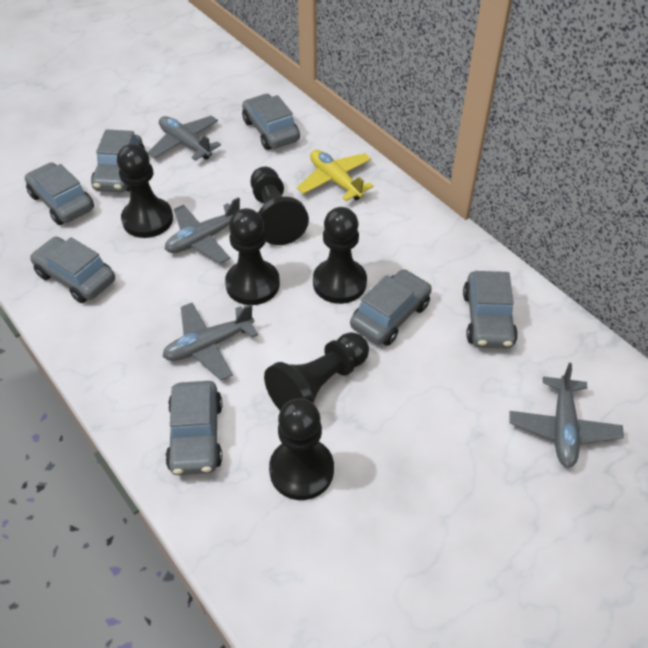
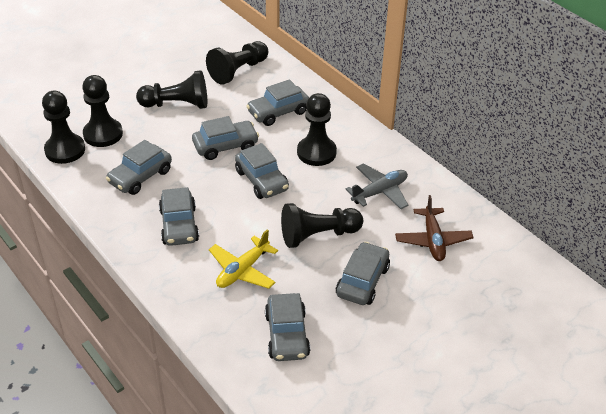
brown plane: 0 -> 1
grey plane: 4 -> 1

